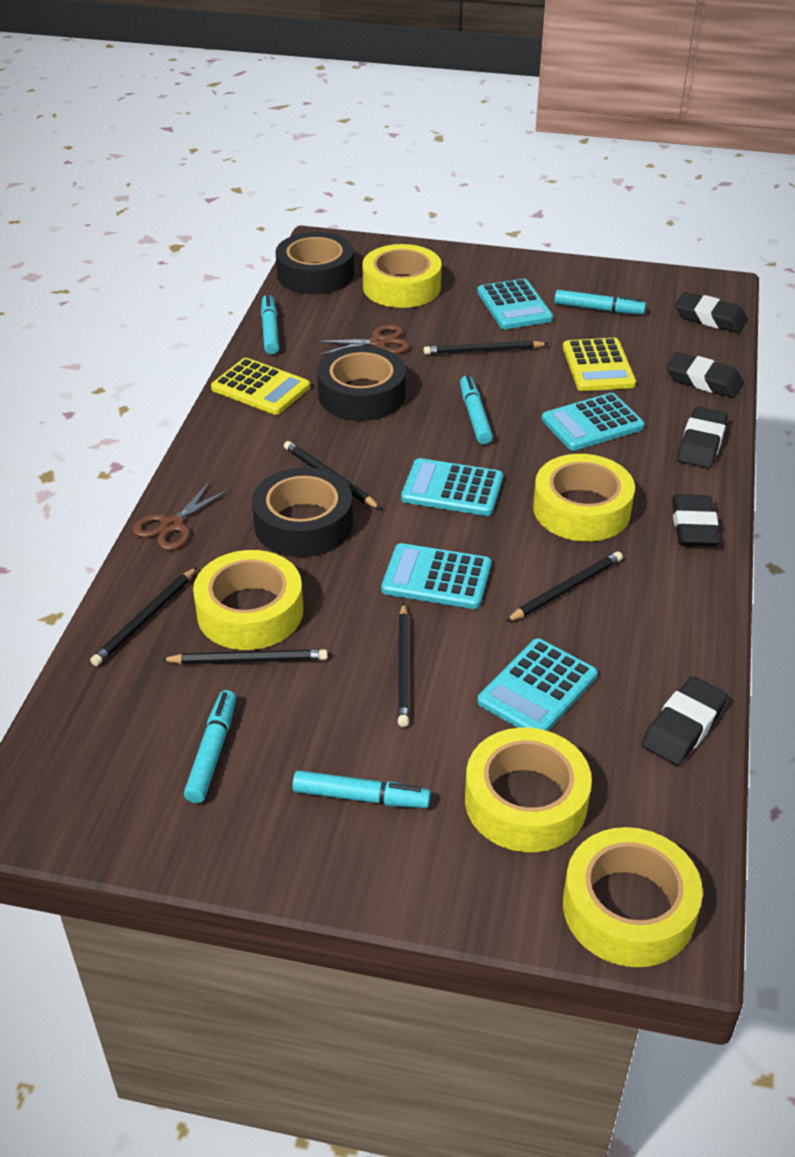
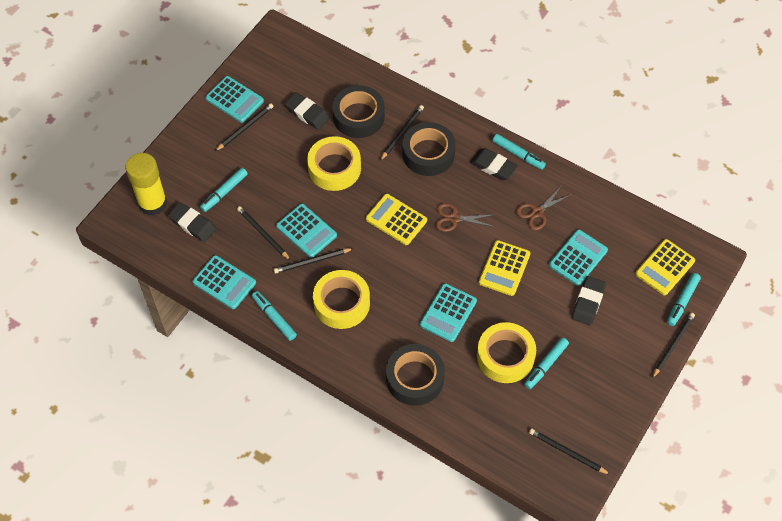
black eraser: 5 -> 4
yellow calculator: 2 -> 3
yellow glue stick: 0 -> 1
yellow tape: 5 -> 3

